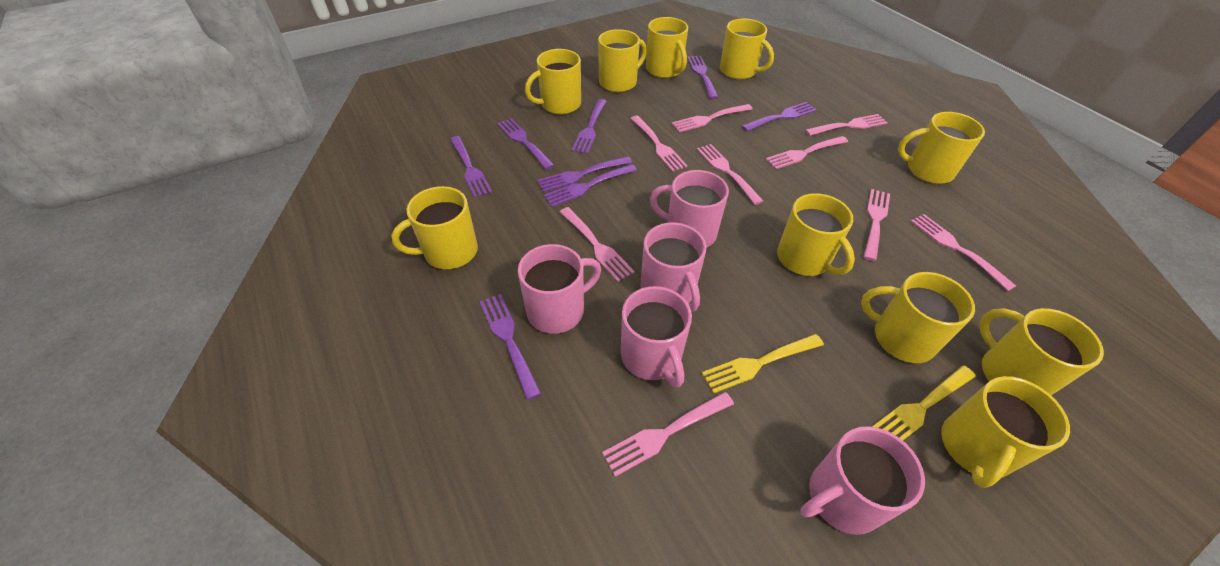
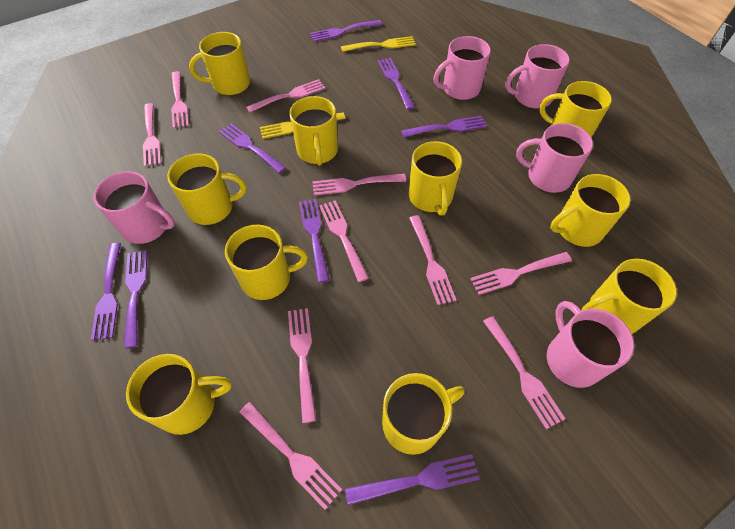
pink fork: 9 -> 10

